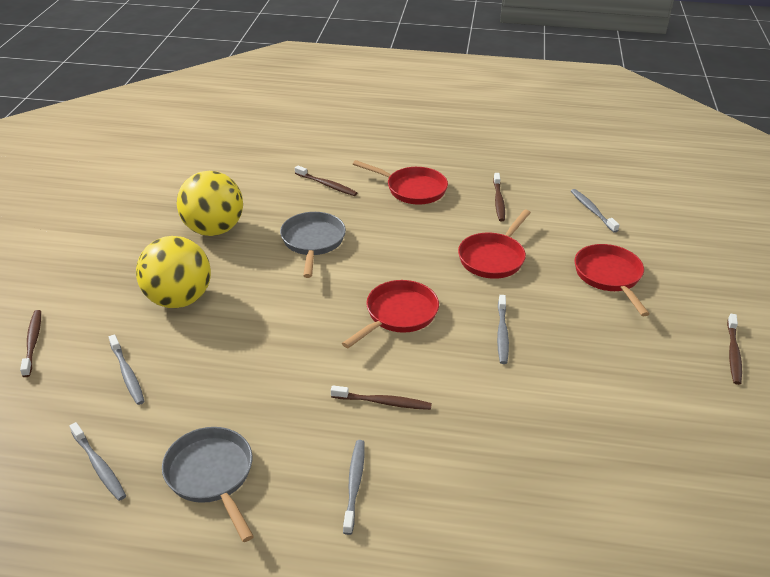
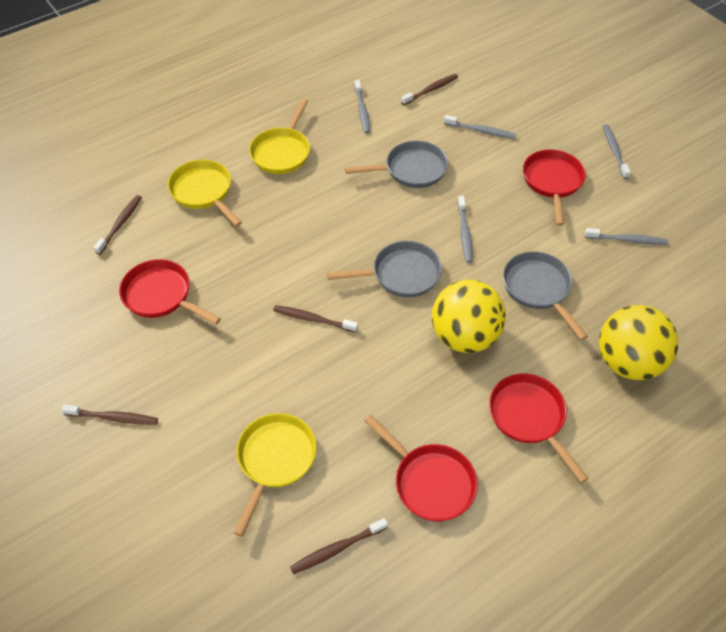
grey pan: 2 -> 3
yellow pan: 0 -> 3

